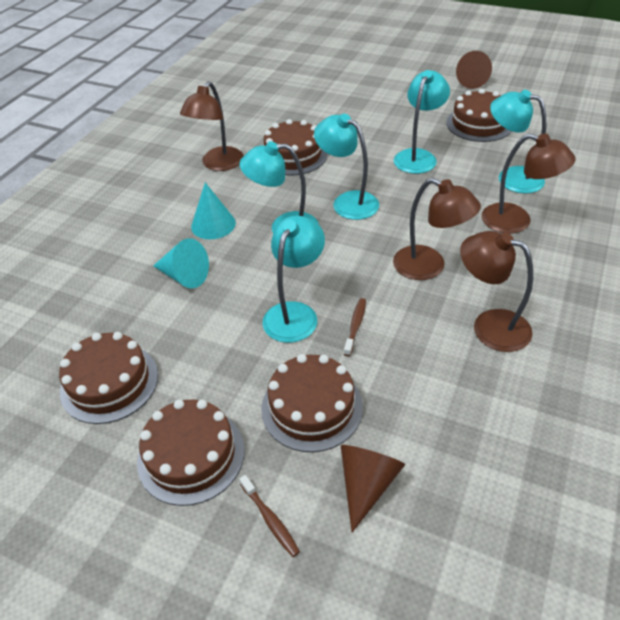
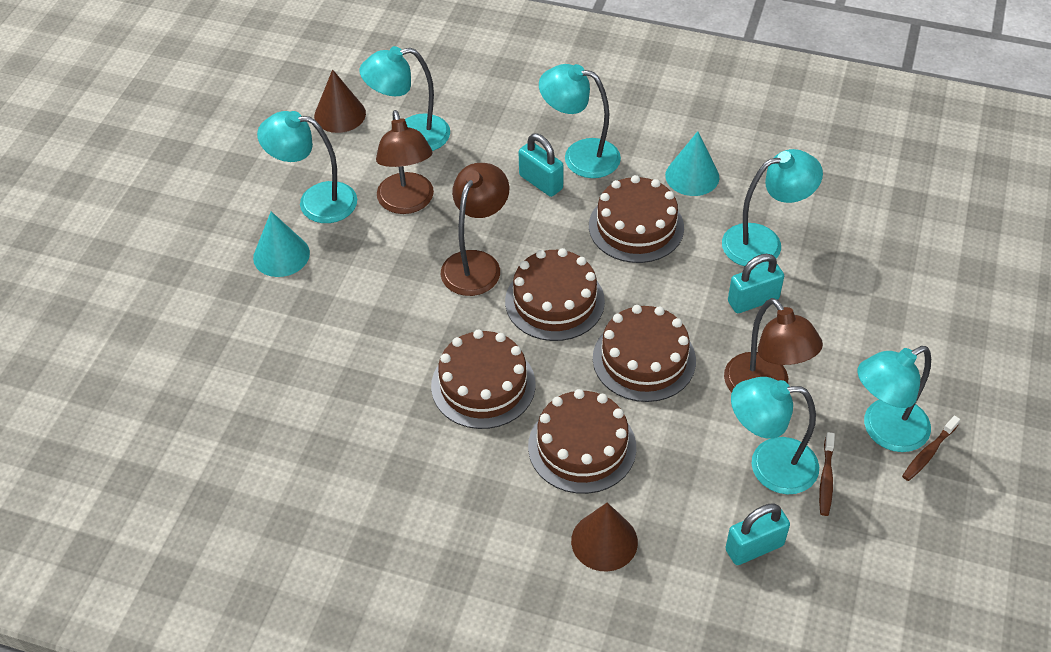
brown lamp: 4 -> 3
turquoise lamp: 5 -> 6
turquoise padlock: 0 -> 3

